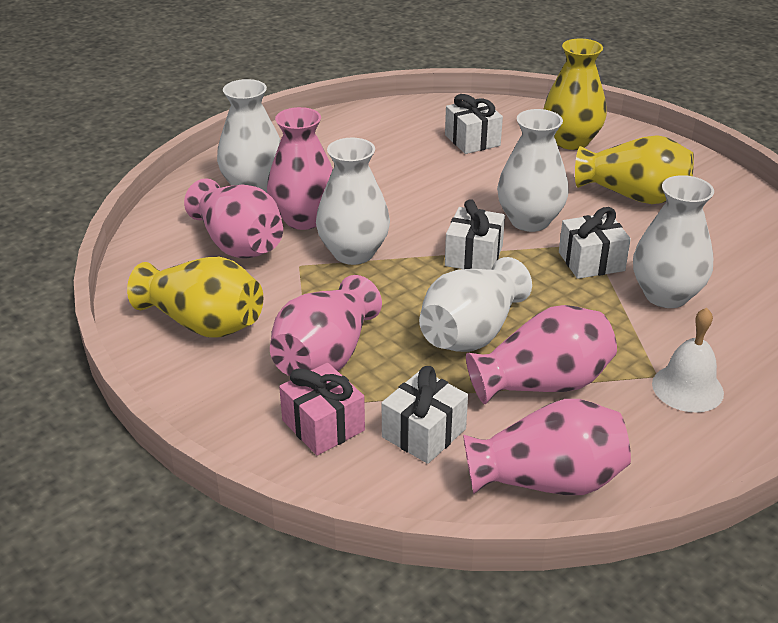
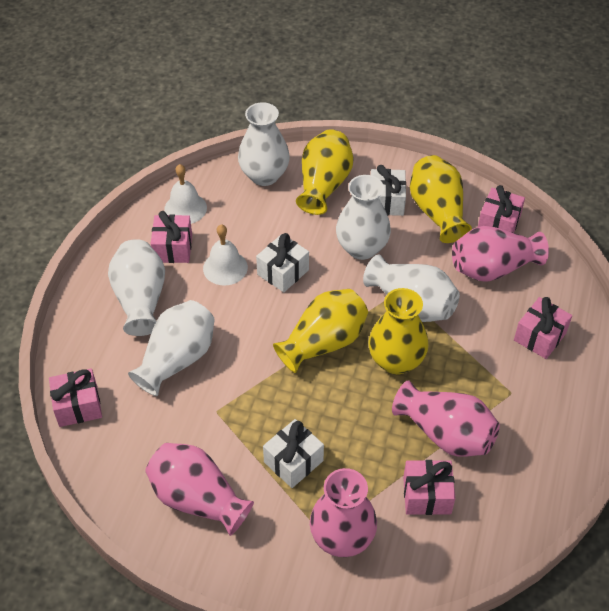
pink gift: 1 -> 5
pink vase: 5 -> 4
white bell: 1 -> 2
white gift: 4 -> 3
yellow vase: 3 -> 4

